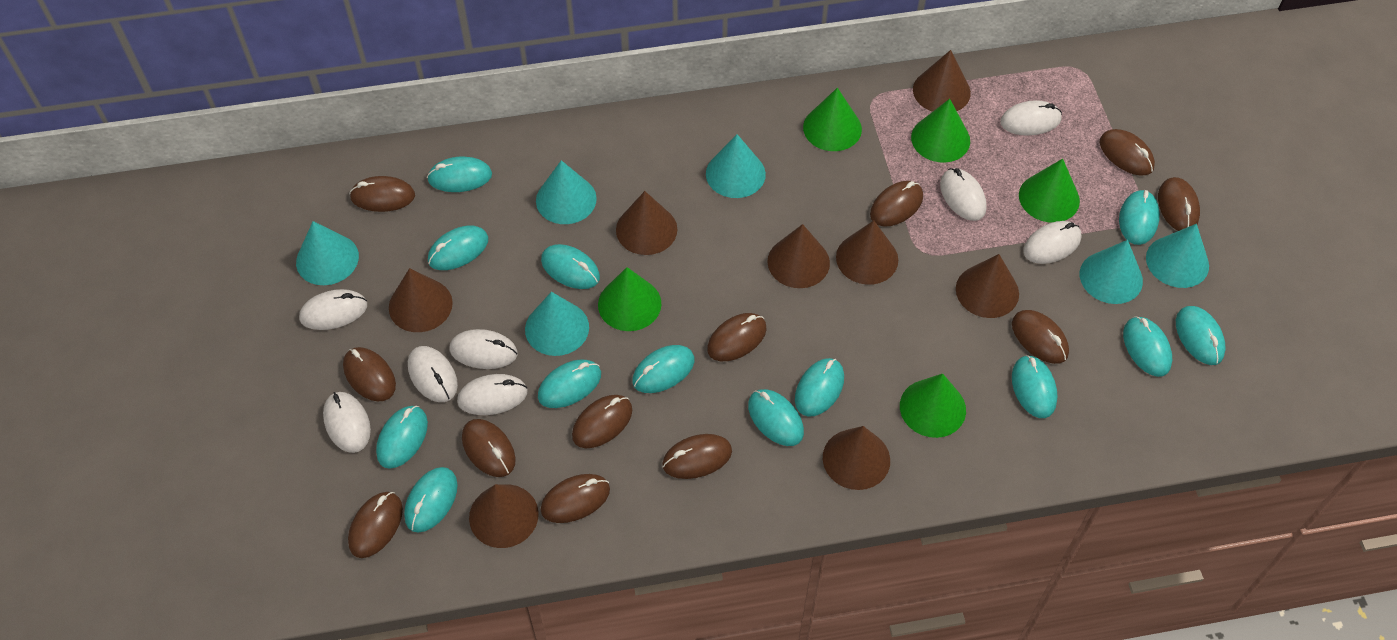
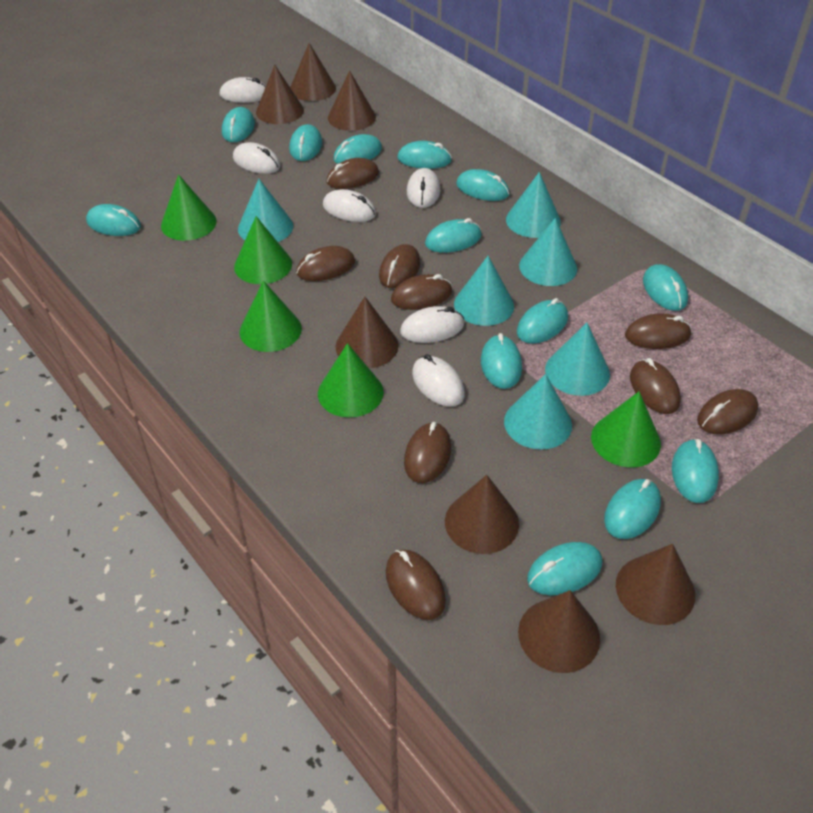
brown cone: 8 -> 7
brown mouse: 12 -> 9
white mouse: 8 -> 6

